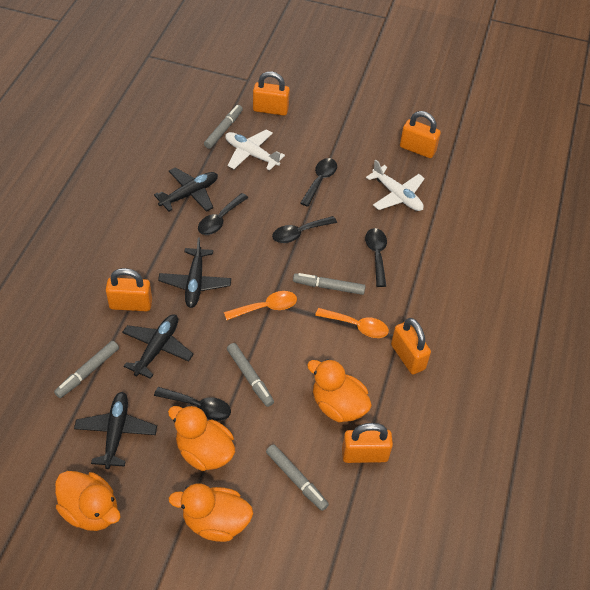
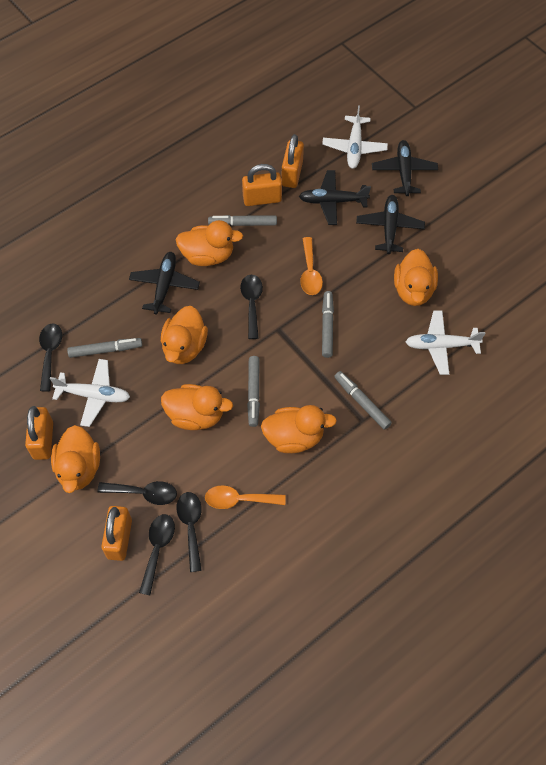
orange duck: 4 -> 6
orange padlock: 5 -> 4
white plane: 2 -> 3

